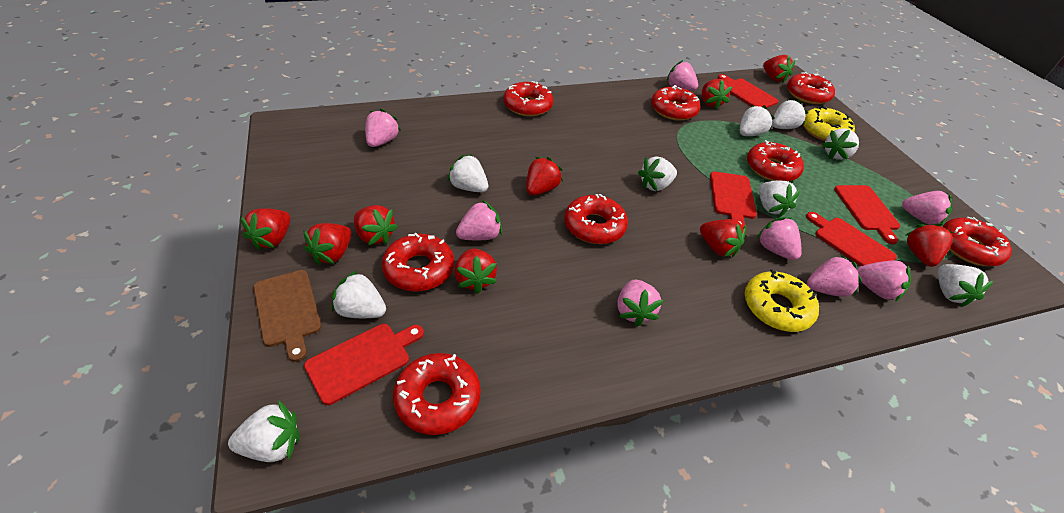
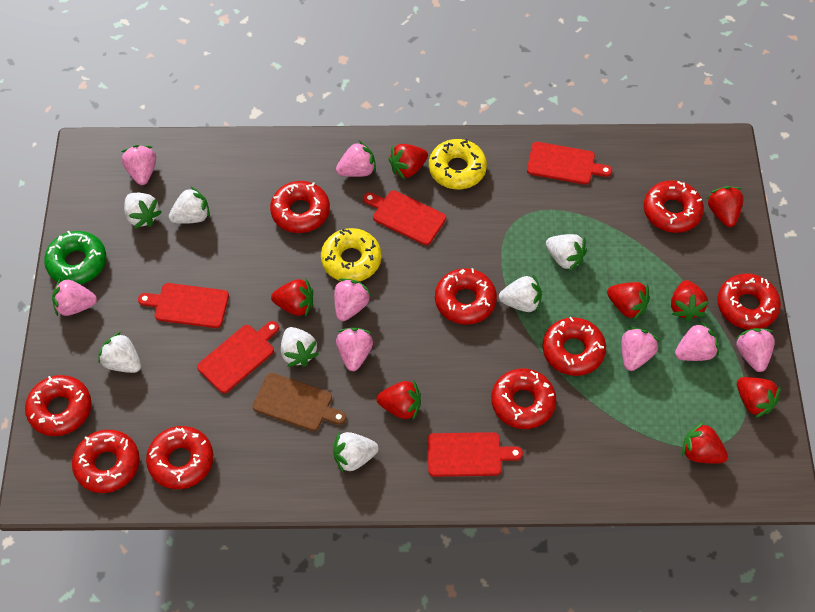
green donut: 0 -> 1
red donut: 8 -> 9
red strawberry: 9 -> 8
white strawberry: 9 -> 7

